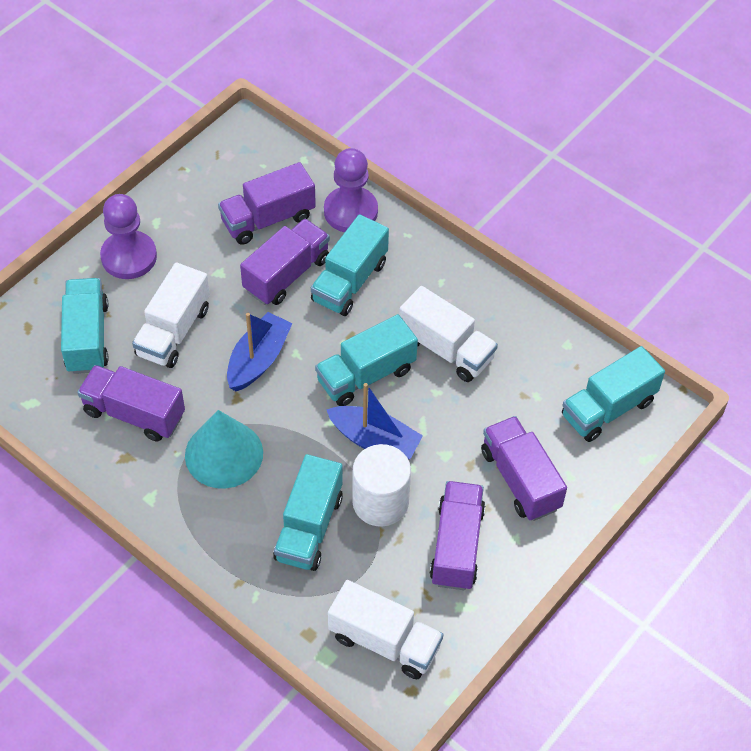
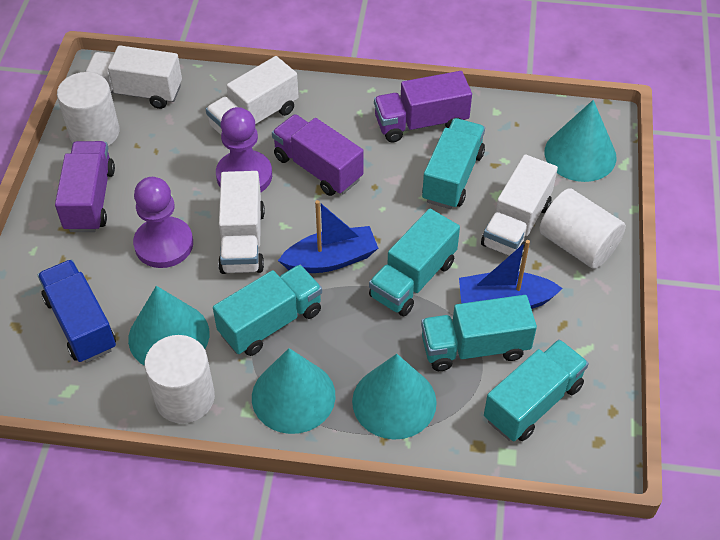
blue truck: 0 -> 1
purple truck: 5 -> 3
turquoise cone: 1 -> 4
white cylinder: 1 -> 3
white truck: 3 -> 4

